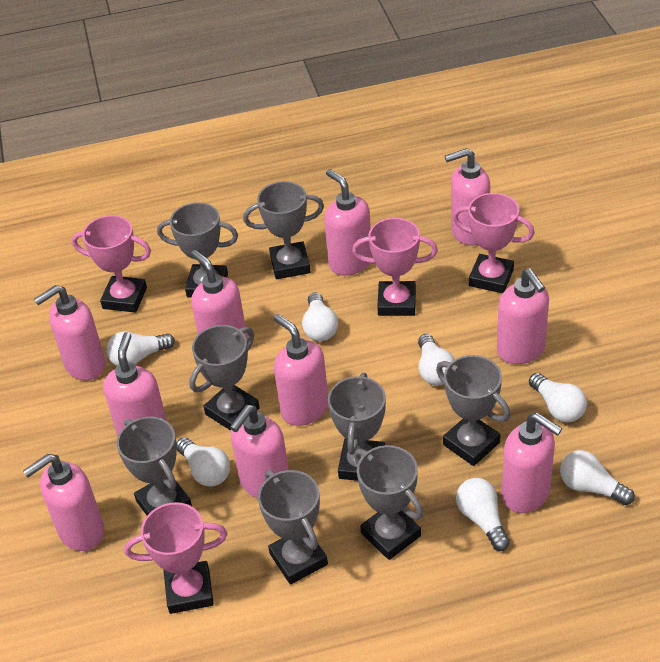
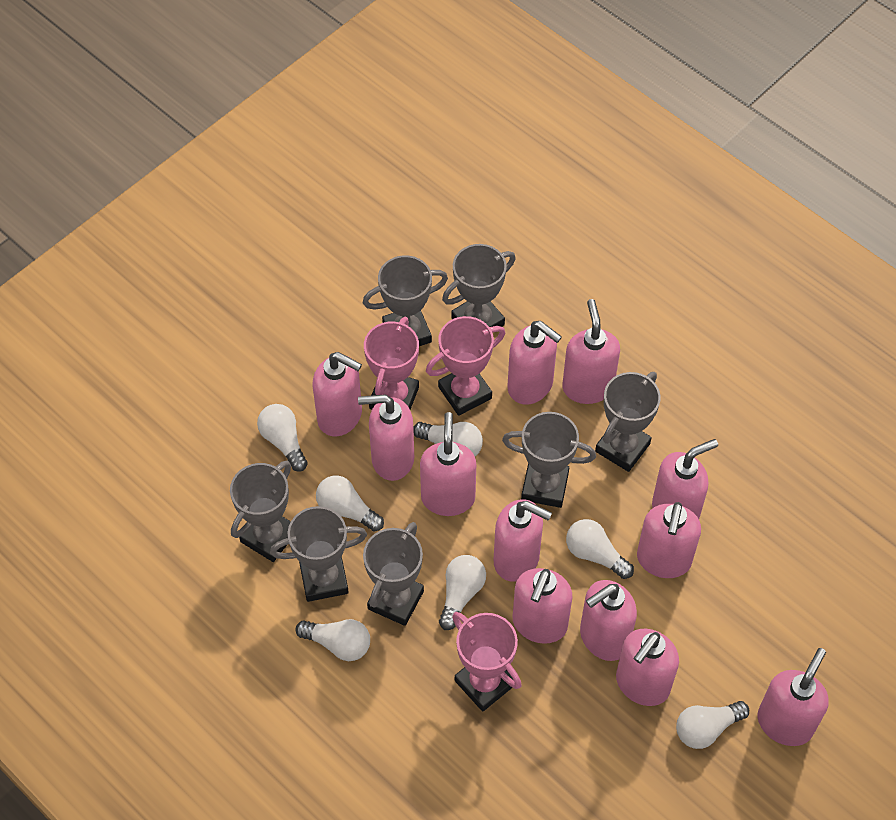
grey trophy: 8 -> 7
pink soap dispenser: 10 -> 12
pink trophy: 4 -> 3

